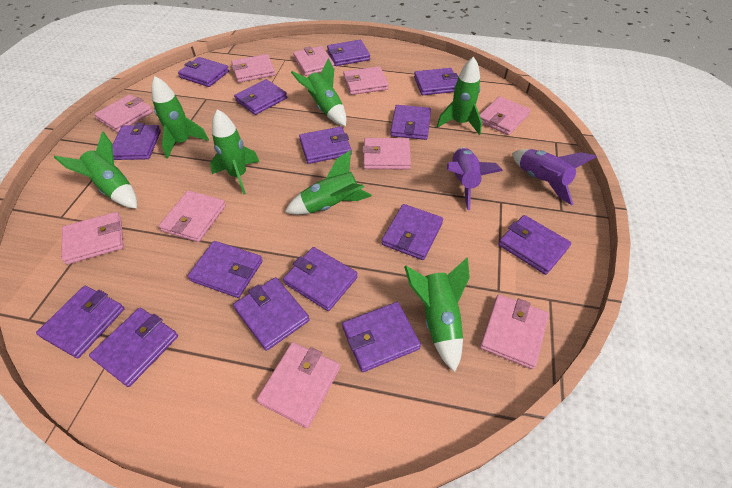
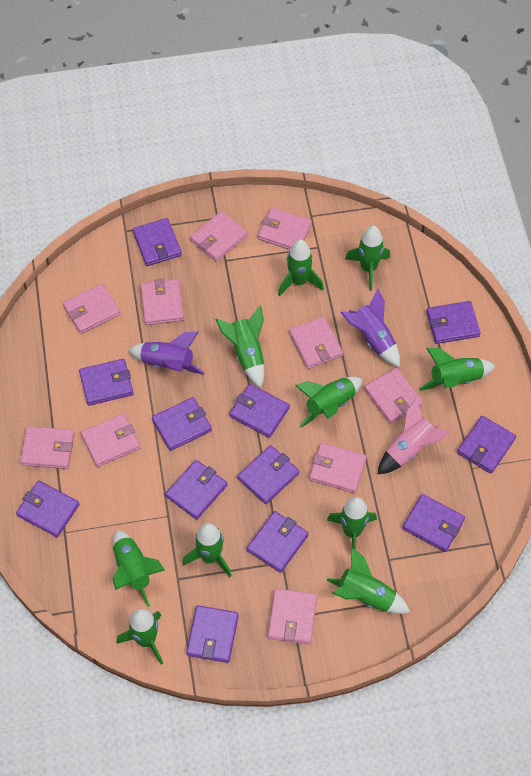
green rocket: 7 -> 10
pink rocket: 0 -> 1
purple wallet: 15 -> 12

